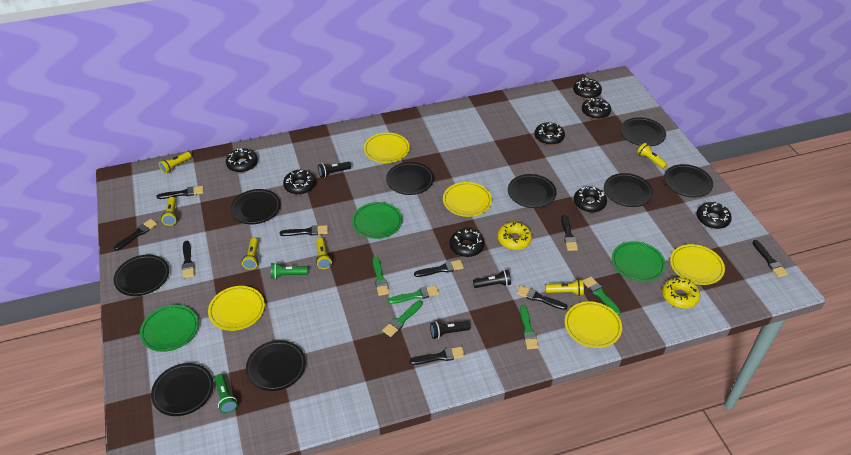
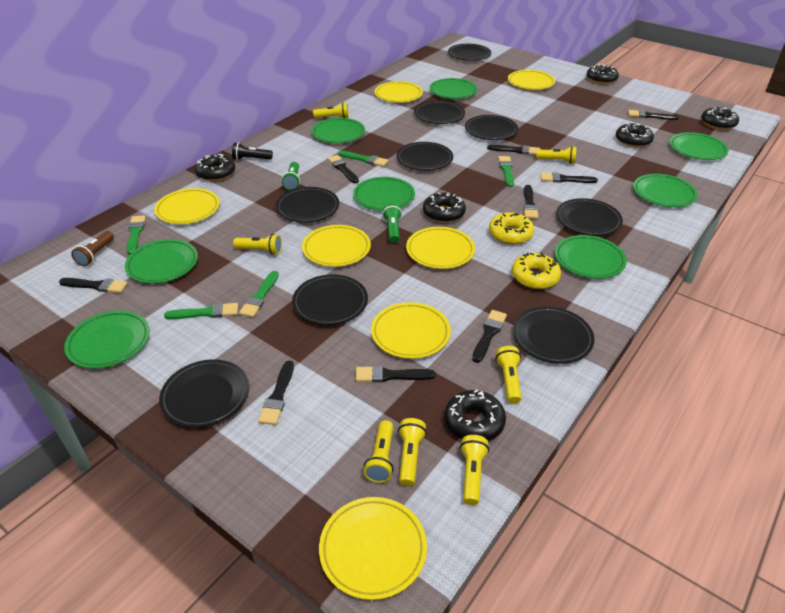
black donut: 8 -> 6
black flashlight: 3 -> 1
brown flashlight: 0 -> 1
green plate: 3 -> 8
yellow flashlight: 6 -> 7
yellow plate: 5 -> 7

